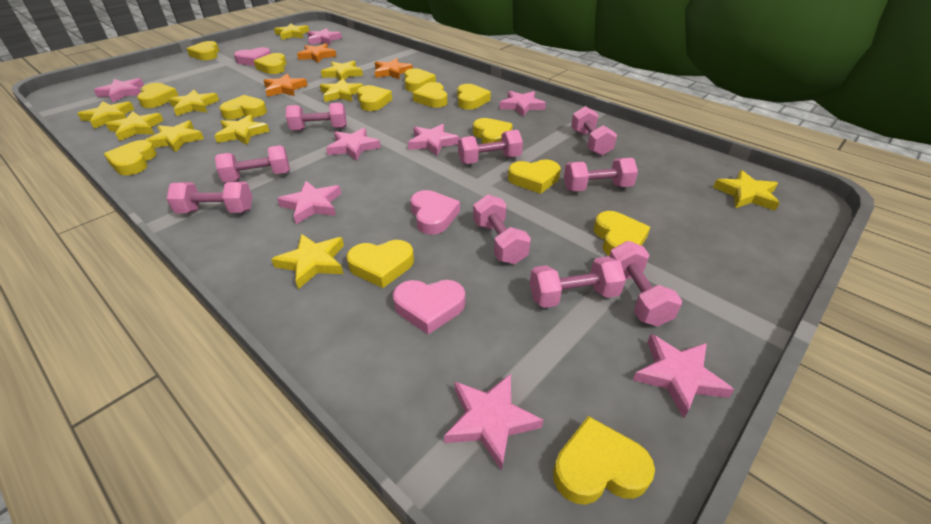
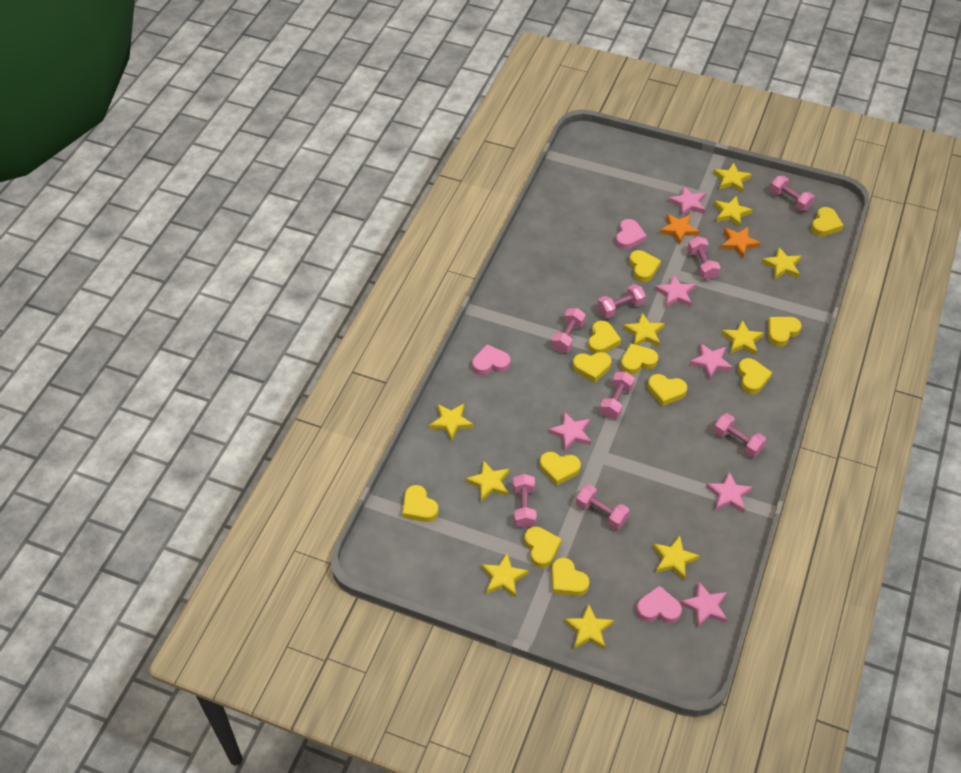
orange star: 3 -> 2
pink dumbbell: 9 -> 8
pink star: 8 -> 6
yellow heart: 14 -> 12

